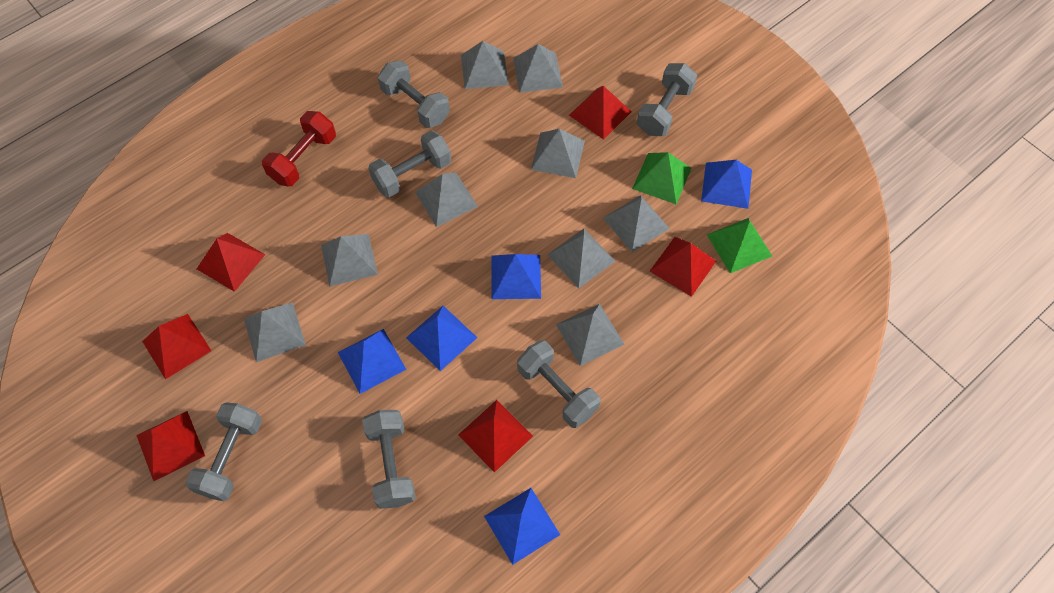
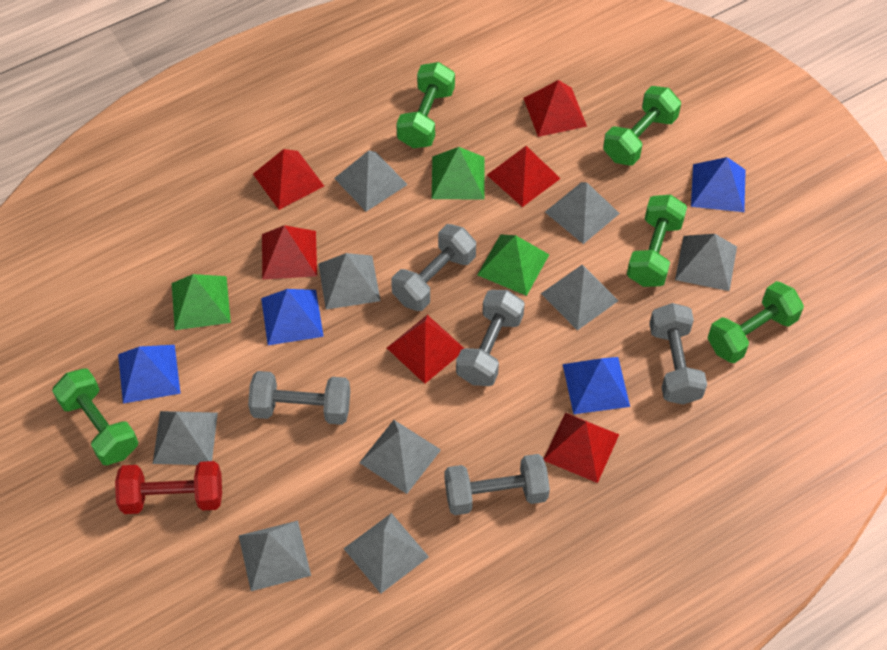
blue pyramid: 5 -> 4
green dumbbell: 0 -> 5
green pyramid: 2 -> 3
grey dumbbell: 6 -> 5

